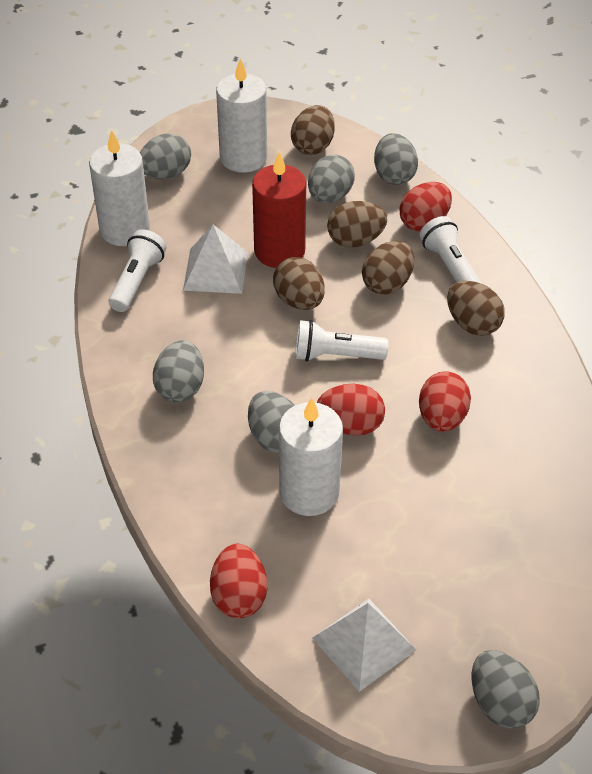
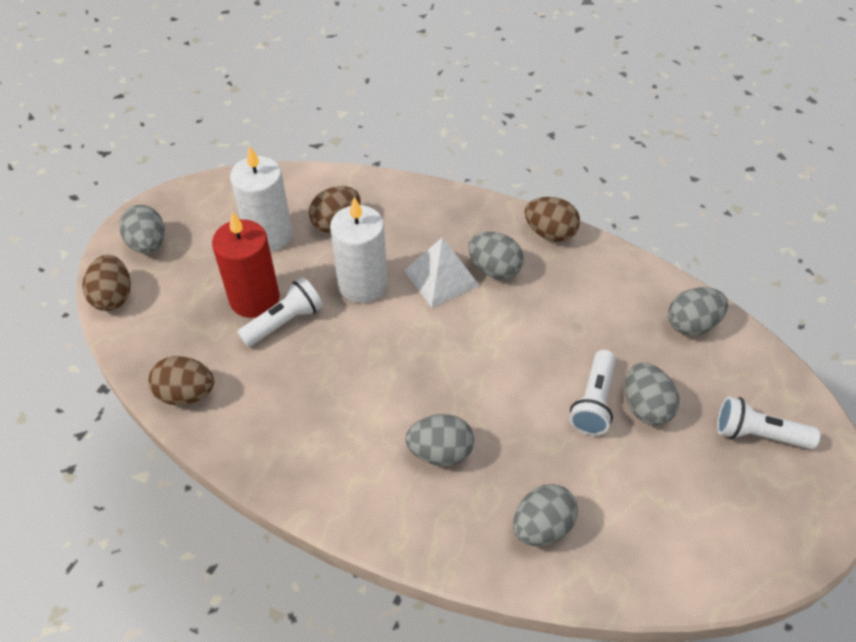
brown egg: 5 -> 4
red egg: 4 -> 0
white candle: 3 -> 2
white pyramid: 2 -> 1

